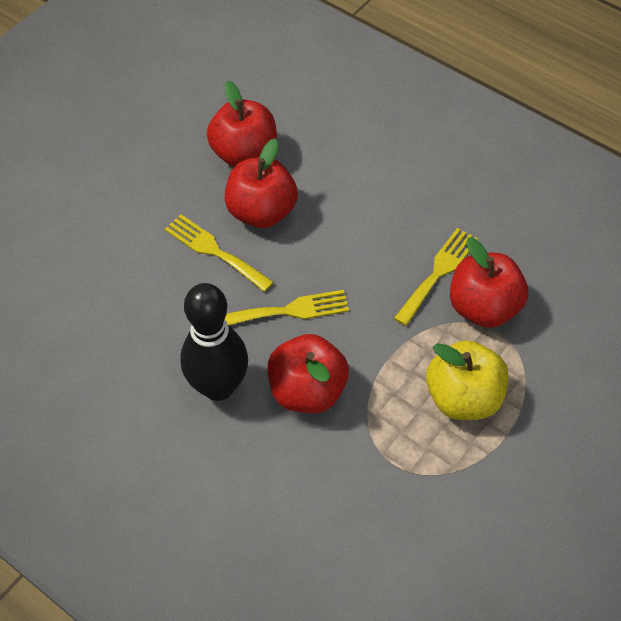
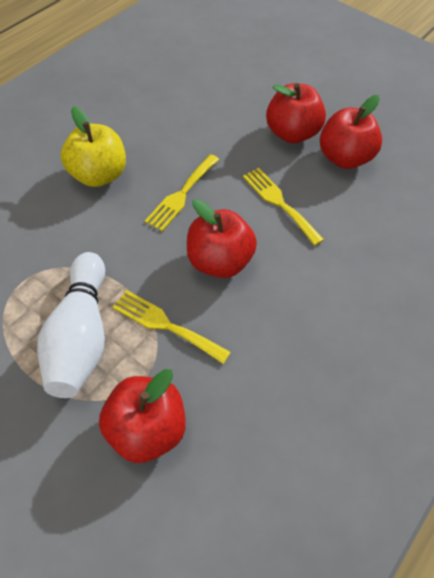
black bowling pin: 1 -> 0
white bowling pin: 0 -> 1

